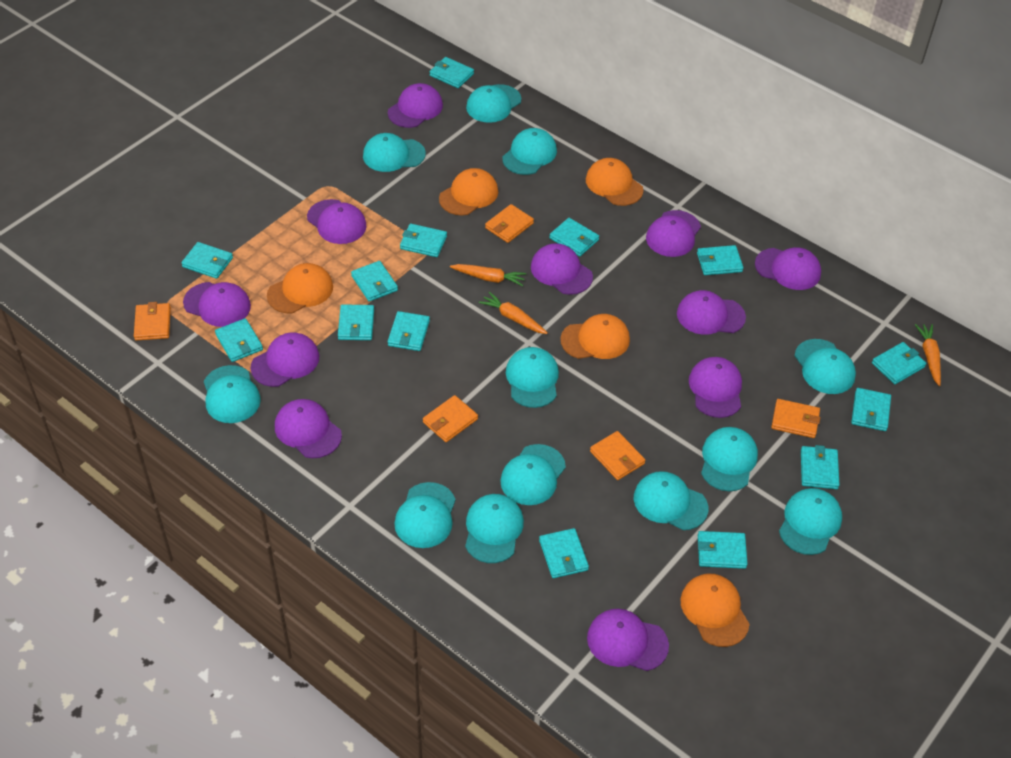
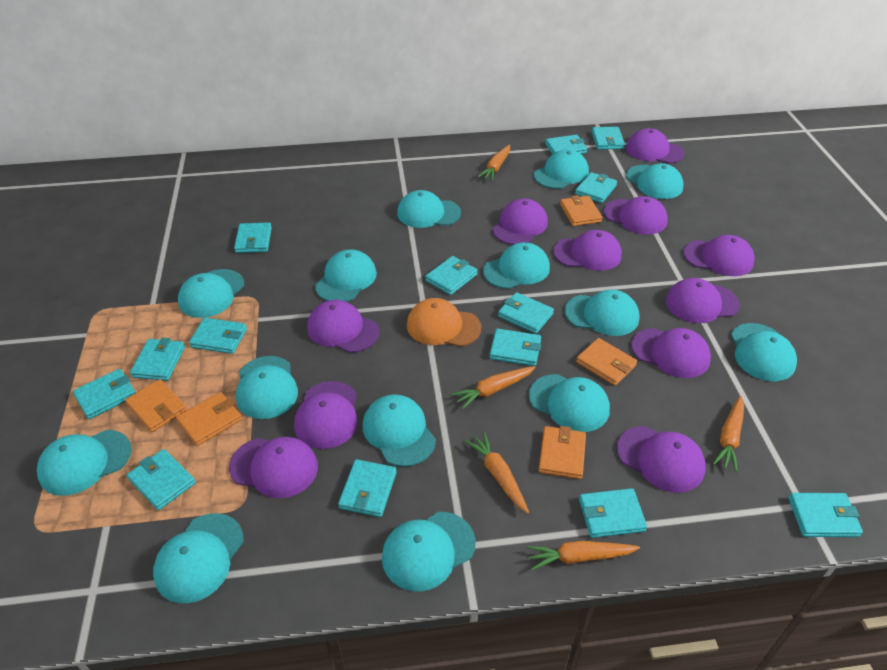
orange cap: 5 -> 1
orange carrot: 3 -> 5
turquoise cap: 12 -> 14

